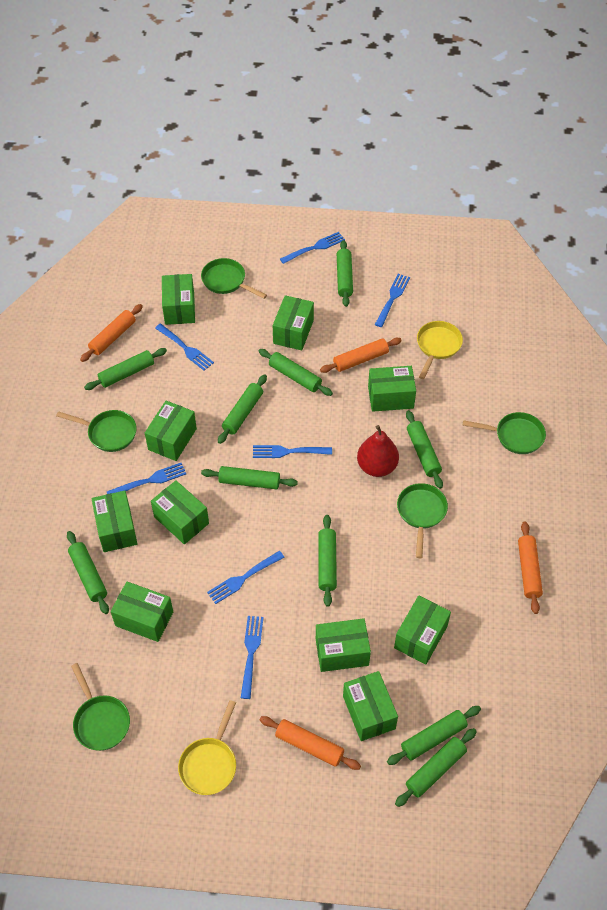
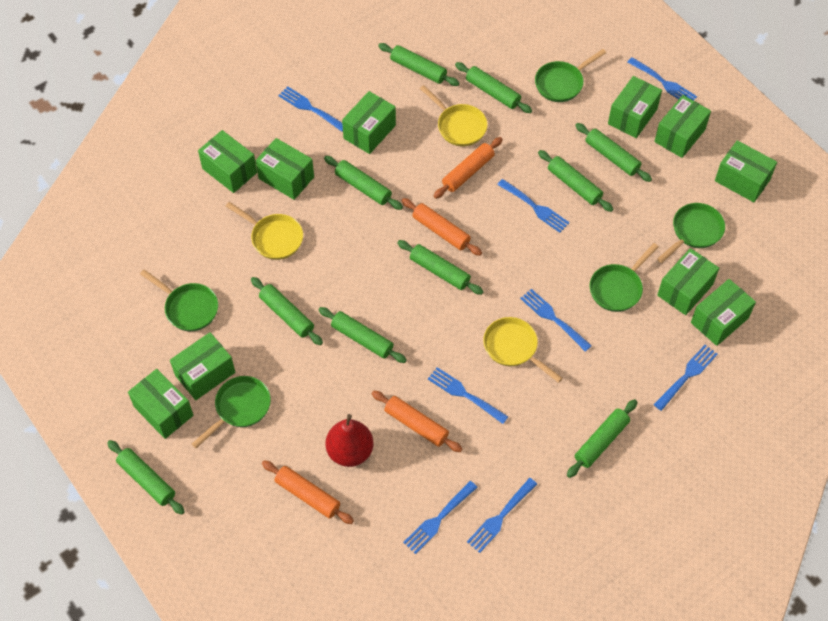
blue fork: 7 -> 8
yellow pan: 2 -> 3

